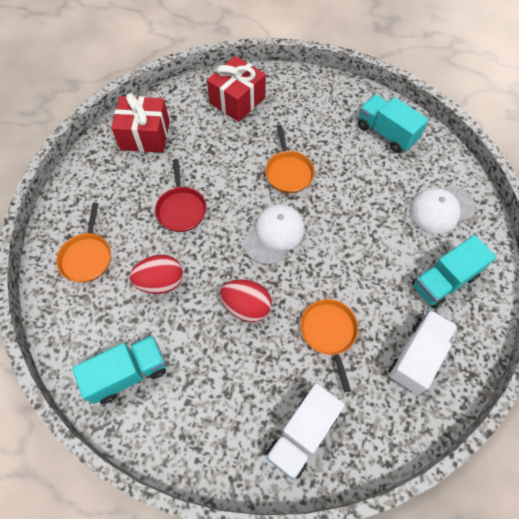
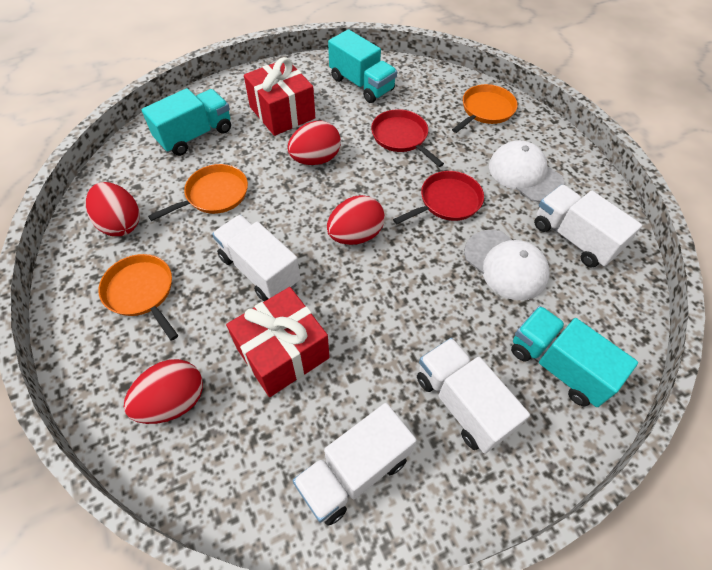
red egg: 2 -> 4
red pan: 1 -> 2
white truck: 2 -> 4

